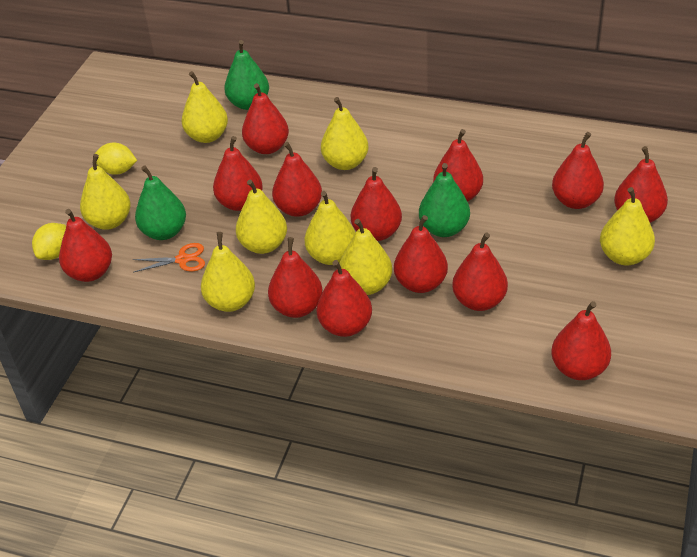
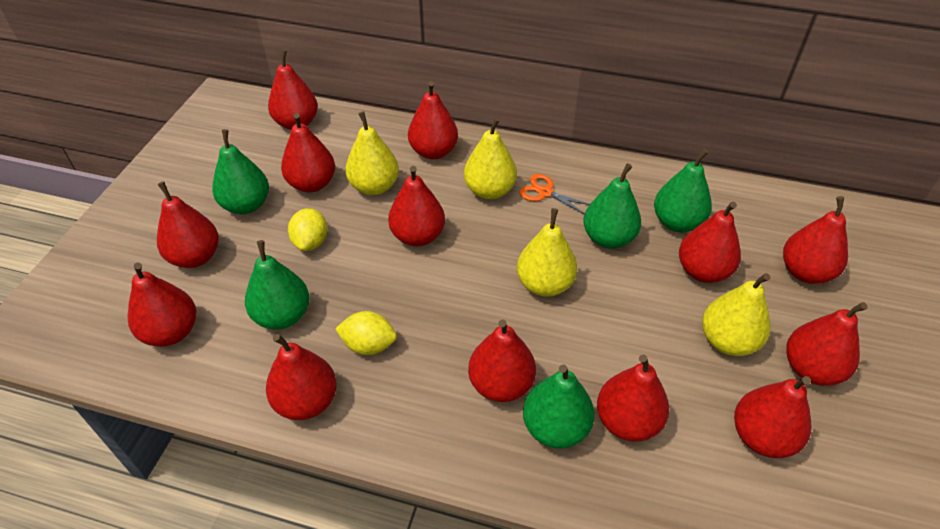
green pear: 3 -> 5
yellow pear: 8 -> 4

